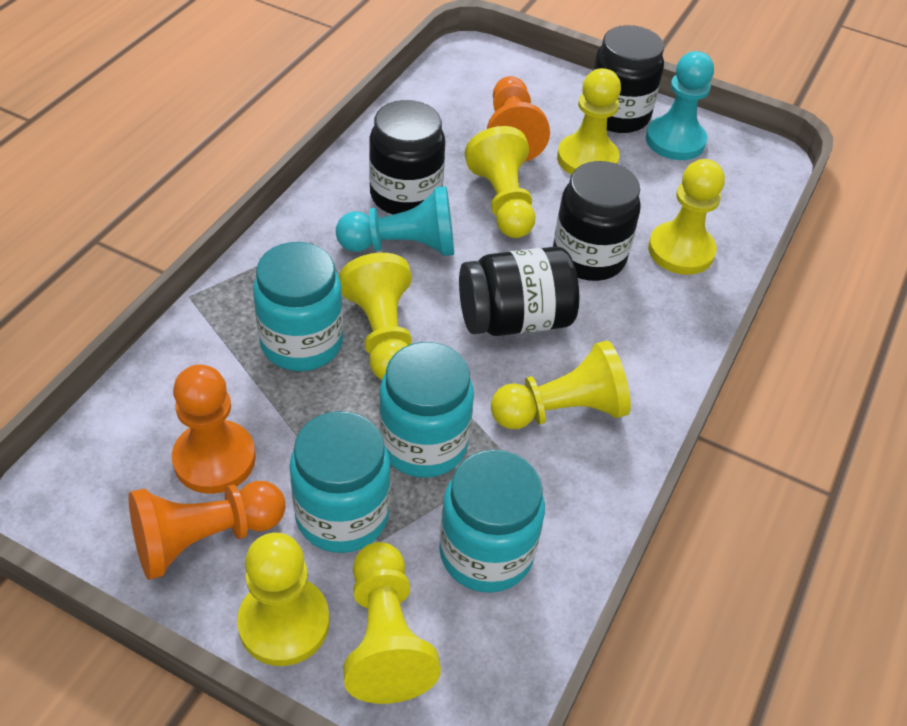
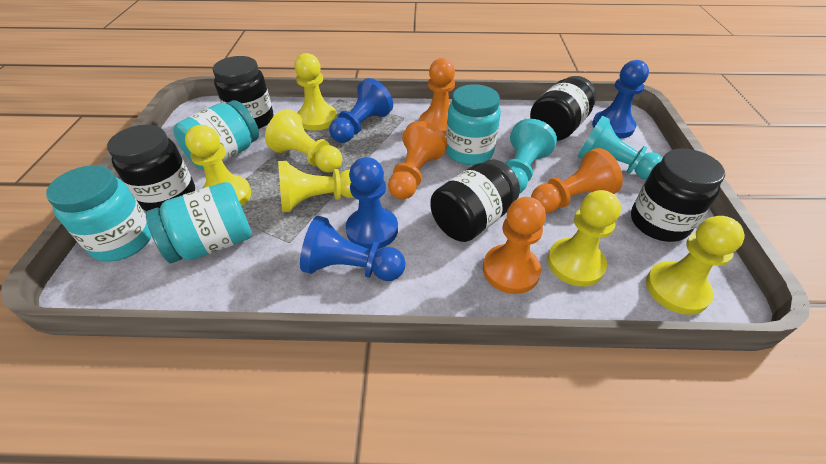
black jar: 4 -> 5
blue pawn: 0 -> 4
orange pawn: 3 -> 4
yellow pawn: 7 -> 6

